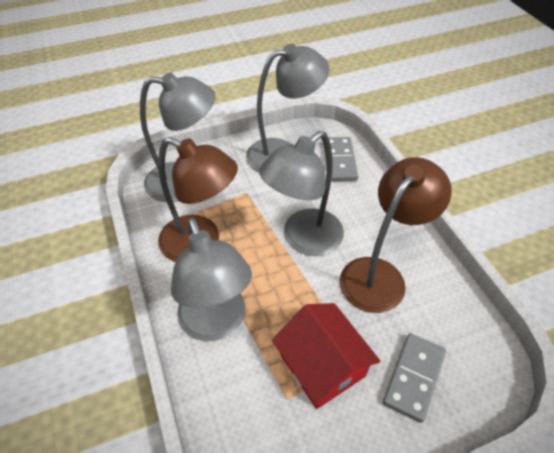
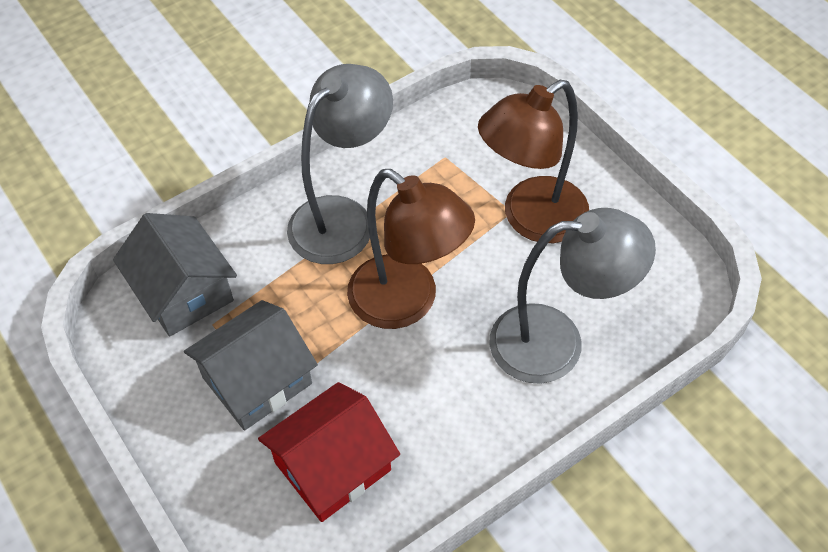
grey domino: 2 -> 0
grey house: 0 -> 2
grey lamp: 4 -> 2

